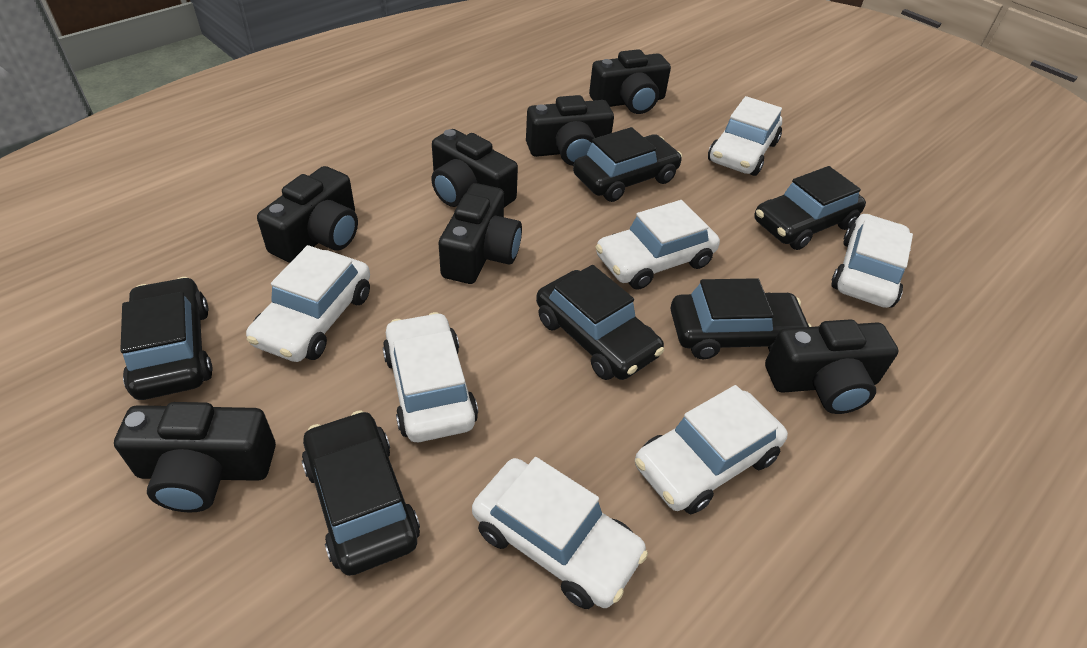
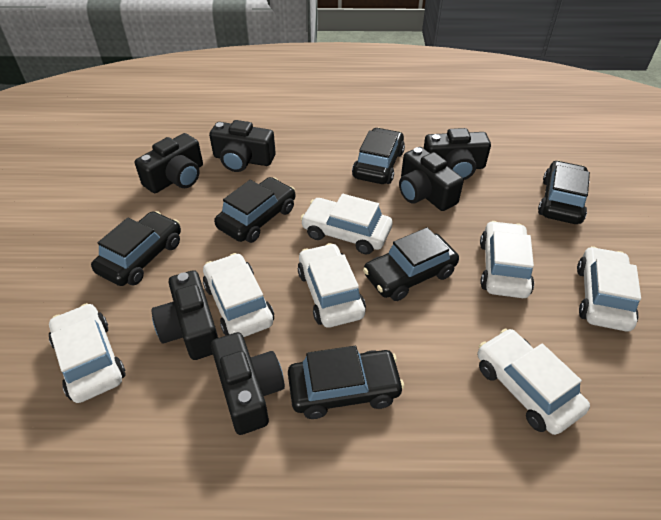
black camera: 7 -> 6

